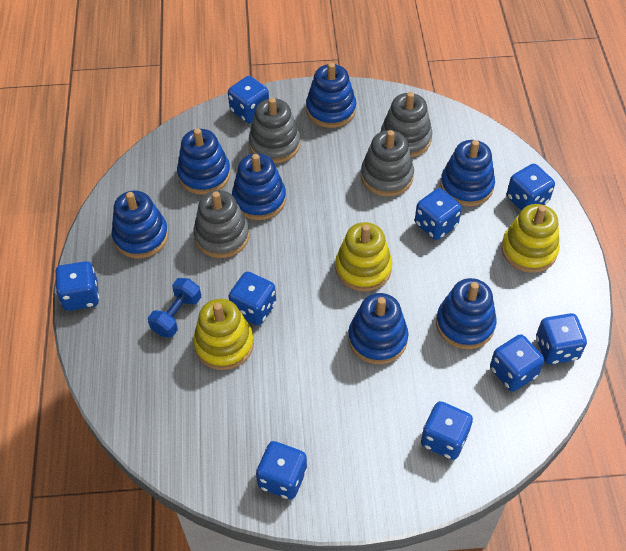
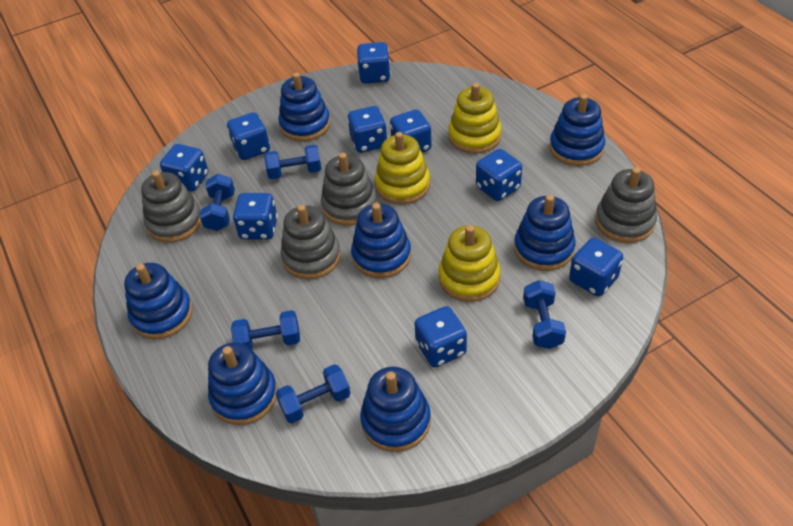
blue dumbbell: 1 -> 5

